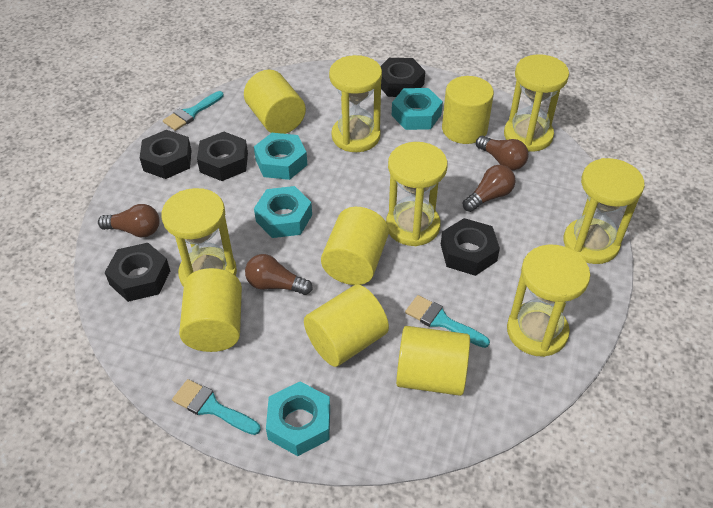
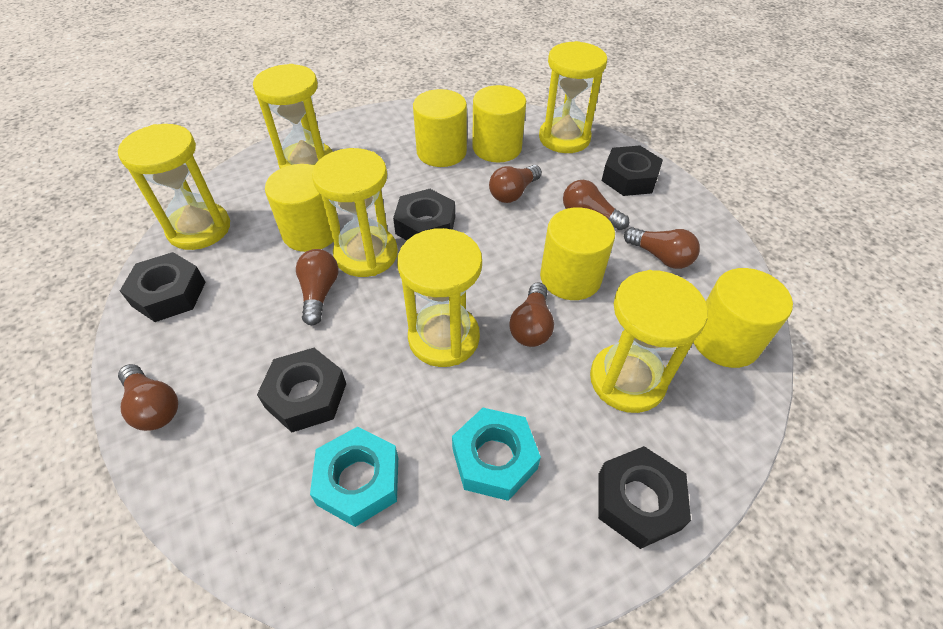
brown light bulb: 4 -> 6
turquoise brush: 3 -> 0
turquoise nut: 4 -> 2
yellow cylinder: 6 -> 5

